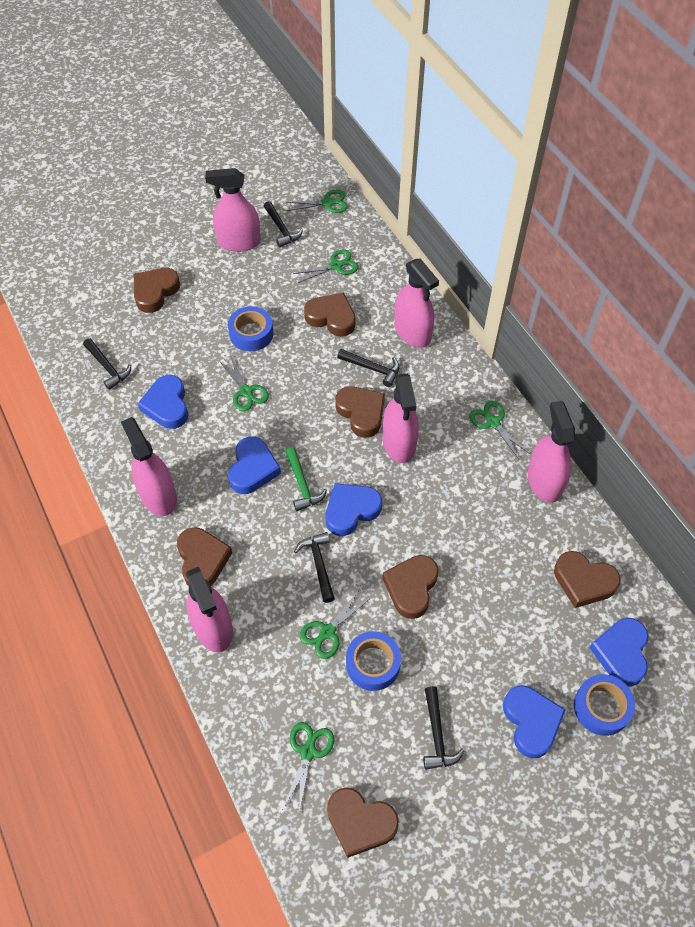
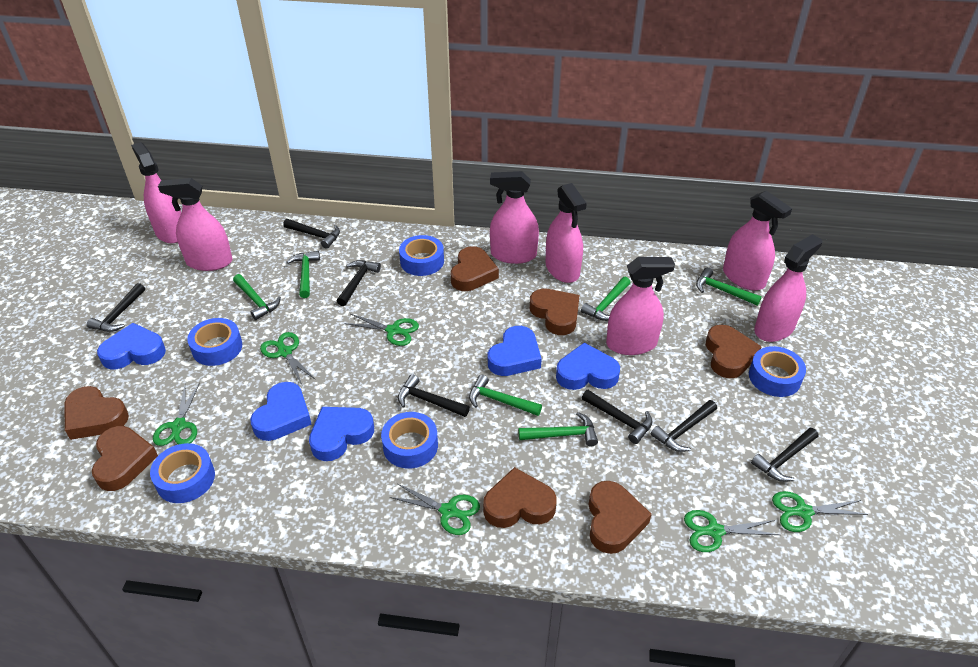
black hammer: 5 -> 7
blue tape: 3 -> 5
green hammer: 1 -> 6
pink spray bottle: 6 -> 7

